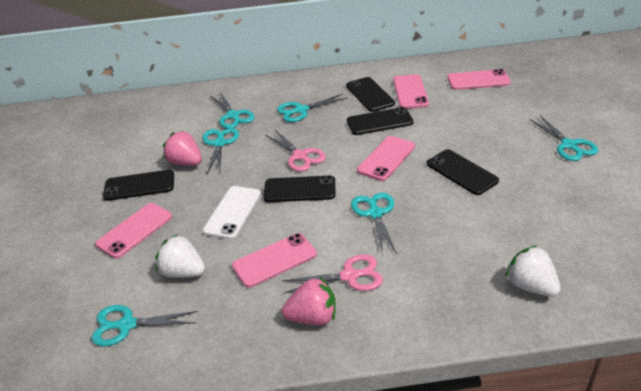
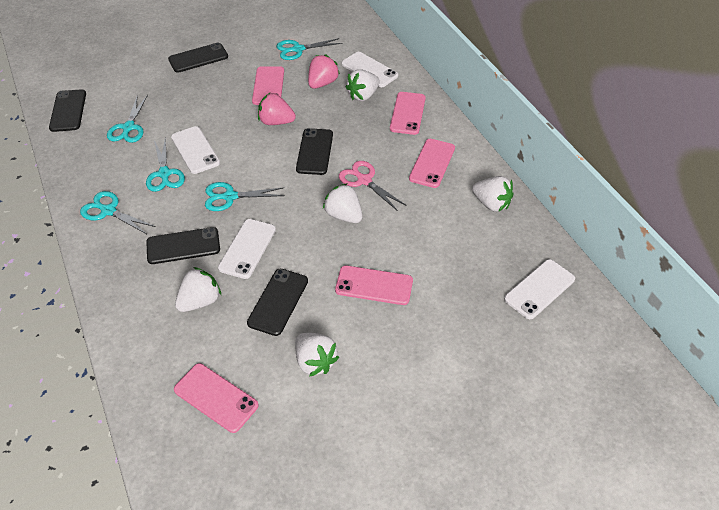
pink scissors: 2 -> 1
turquoise scissors: 6 -> 5
white phone: 1 -> 4
white strawberry: 2 -> 5

